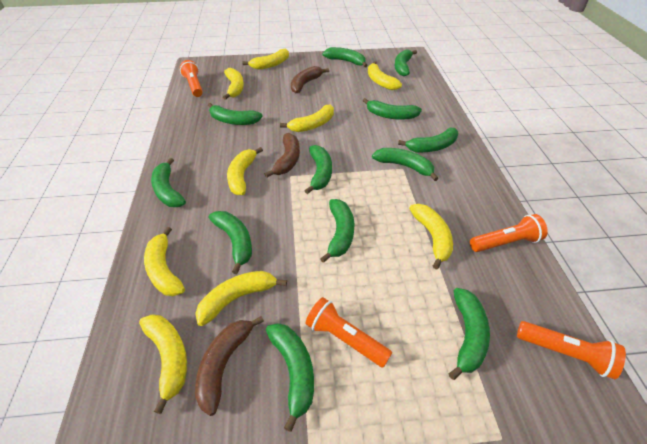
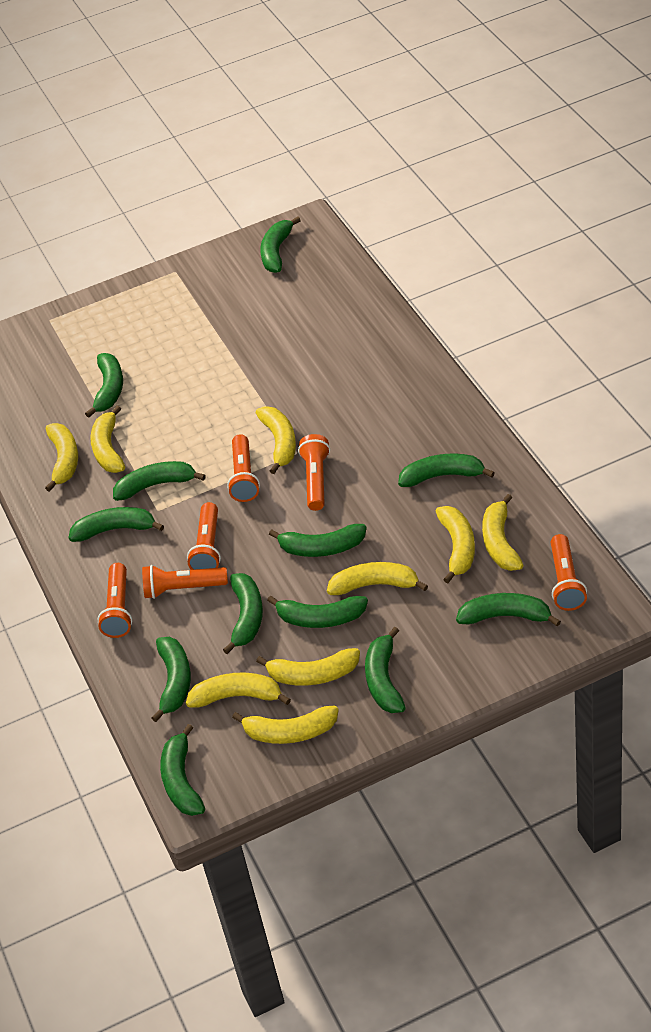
brown banana: 3 -> 0
orange flashlight: 4 -> 6

